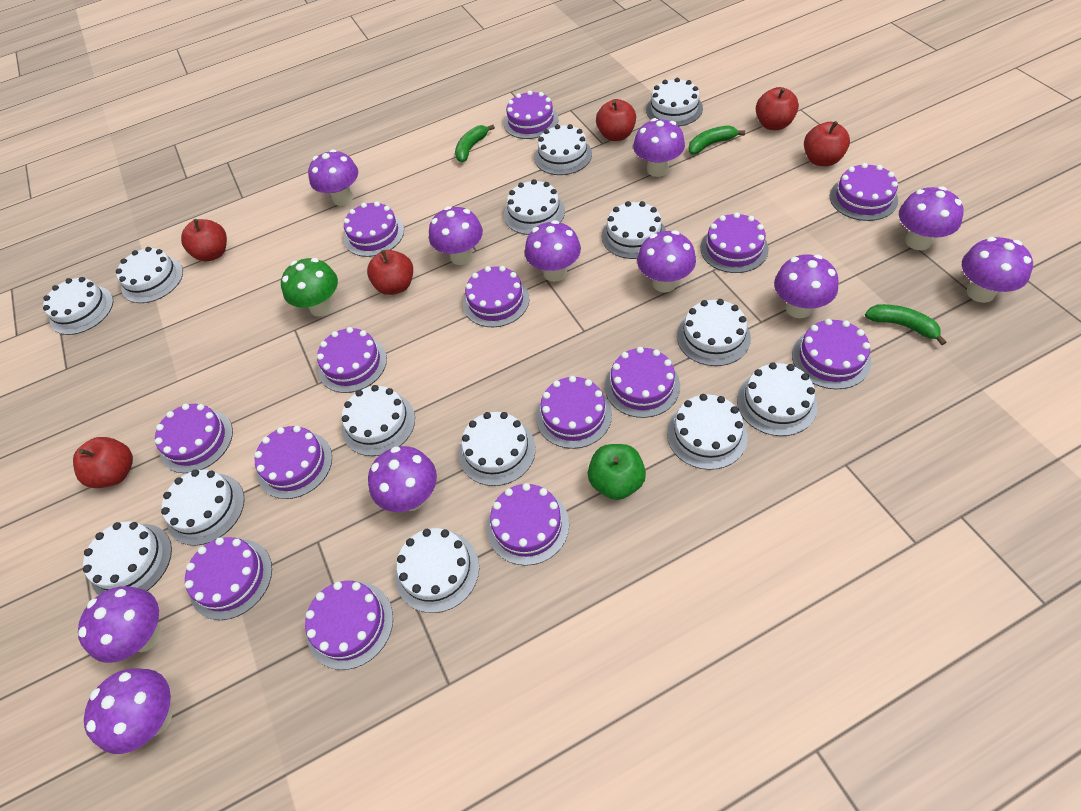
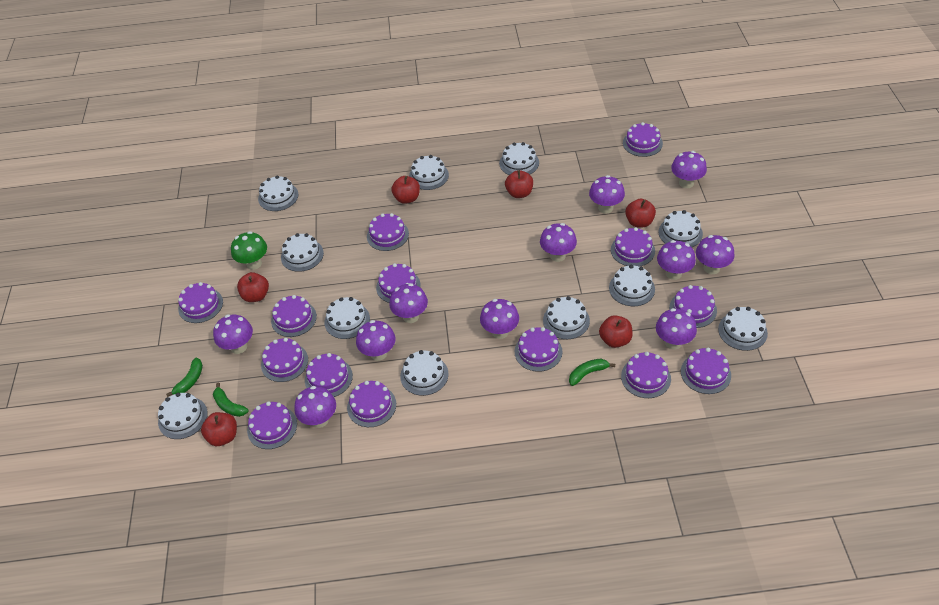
green apple: 1 -> 0
white cake: 14 -> 11

